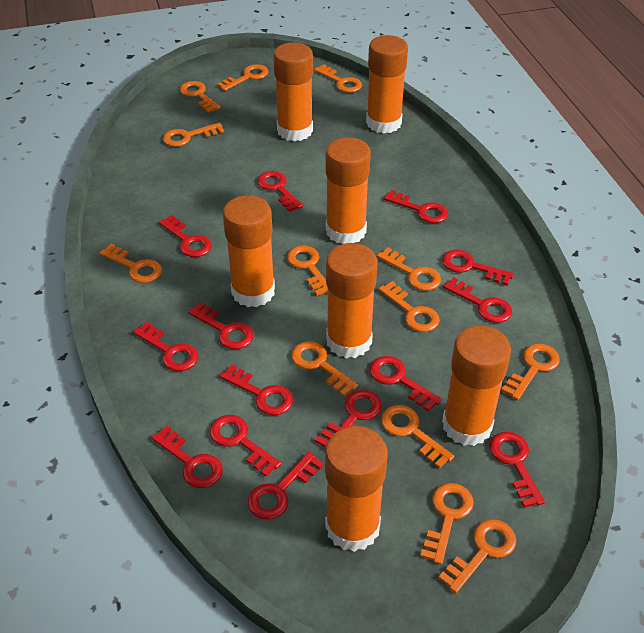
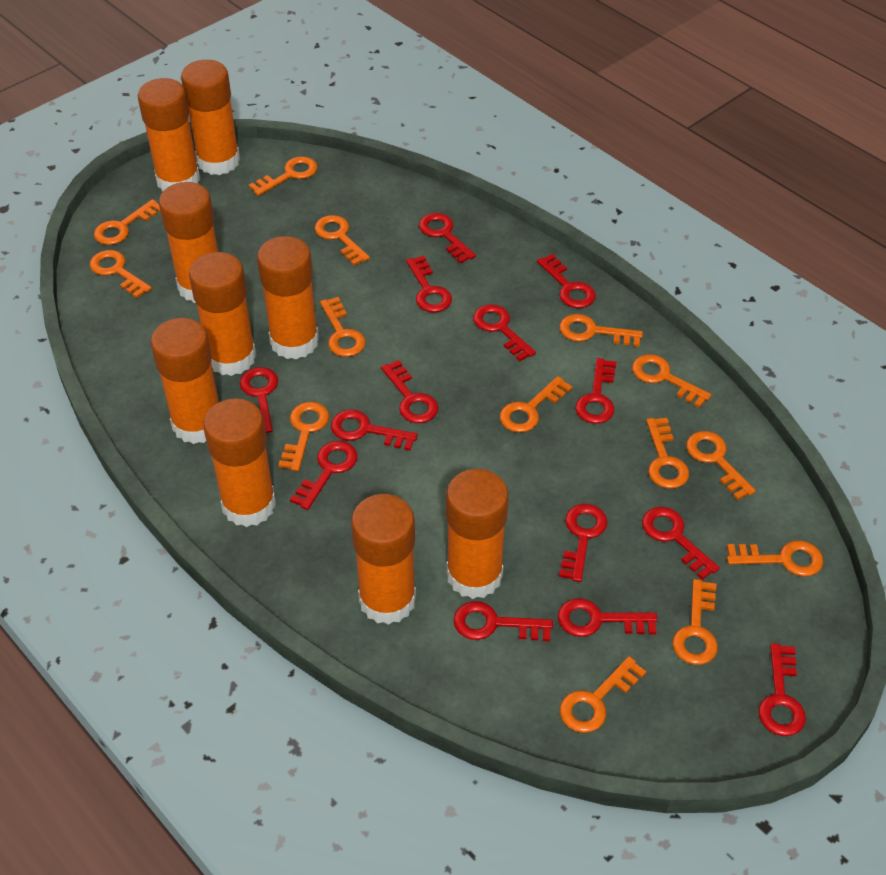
orange glue stick: 7 -> 9
orange key: 13 -> 14

